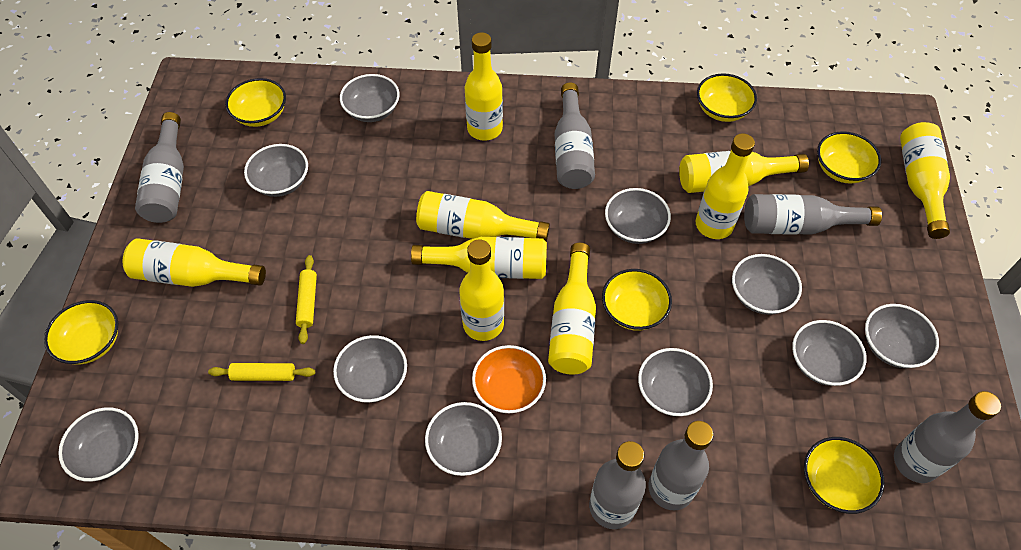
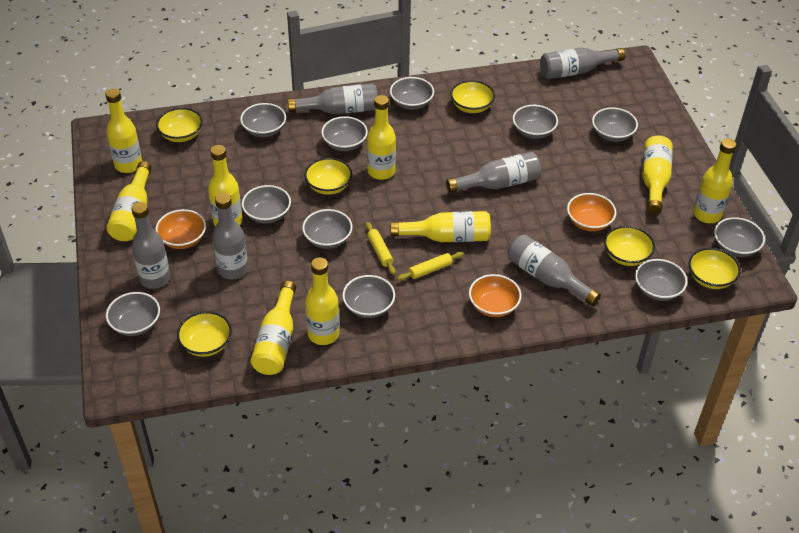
grey bowl: 10 -> 11
orange bowl: 1 -> 3

